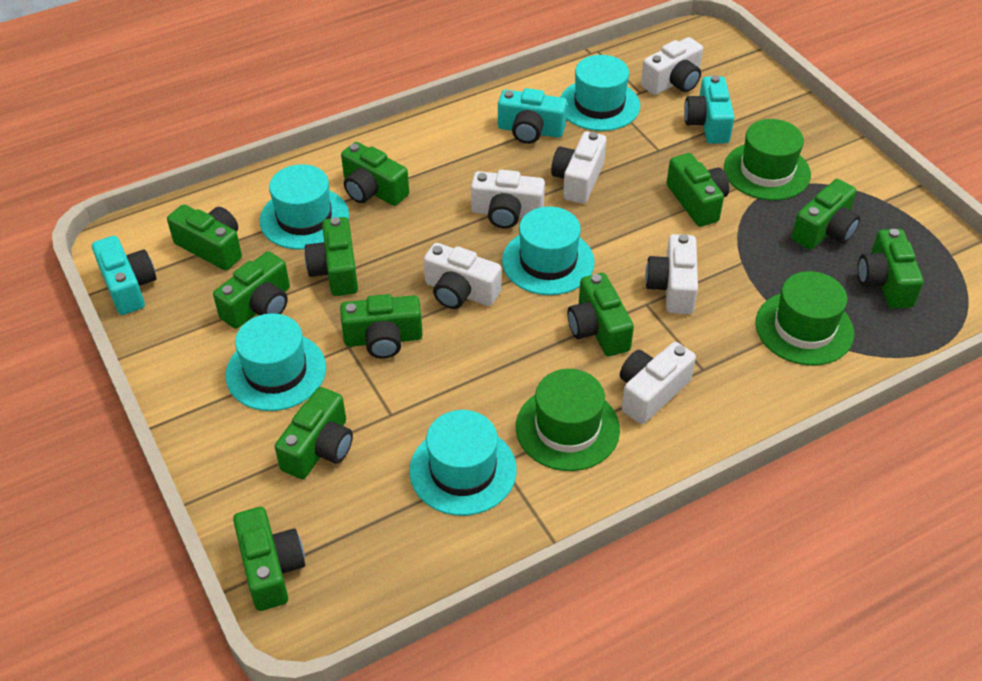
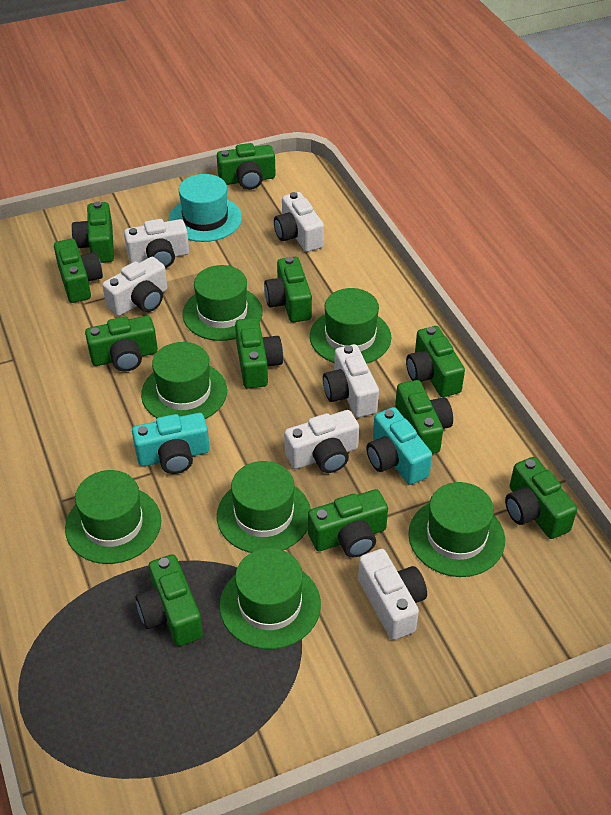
green hat: 3 -> 7
turquoise camera: 3 -> 2
turquoise hat: 5 -> 1

